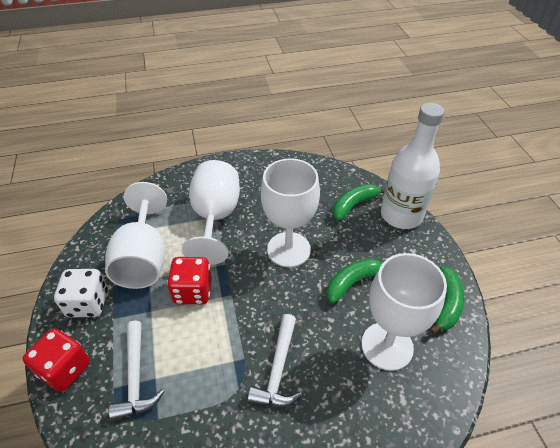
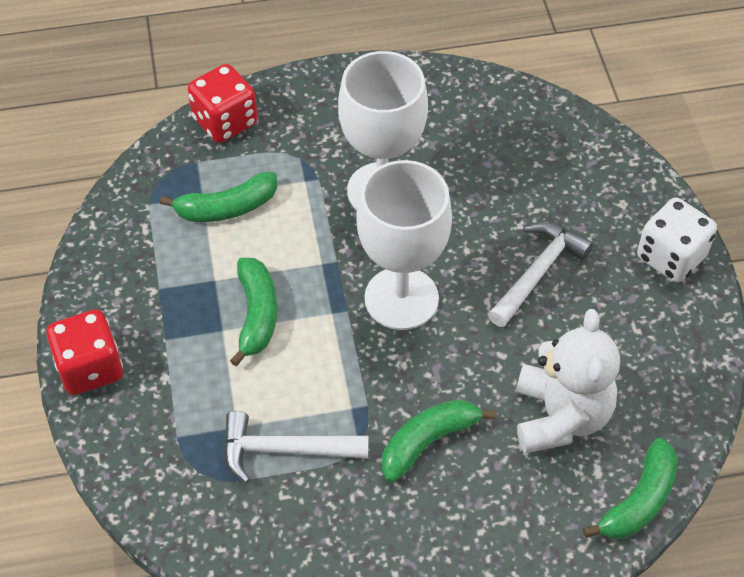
green banana: 3 -> 4
white bottle: 1 -> 0
white goblet: 4 -> 2
white teddy bear: 0 -> 1

